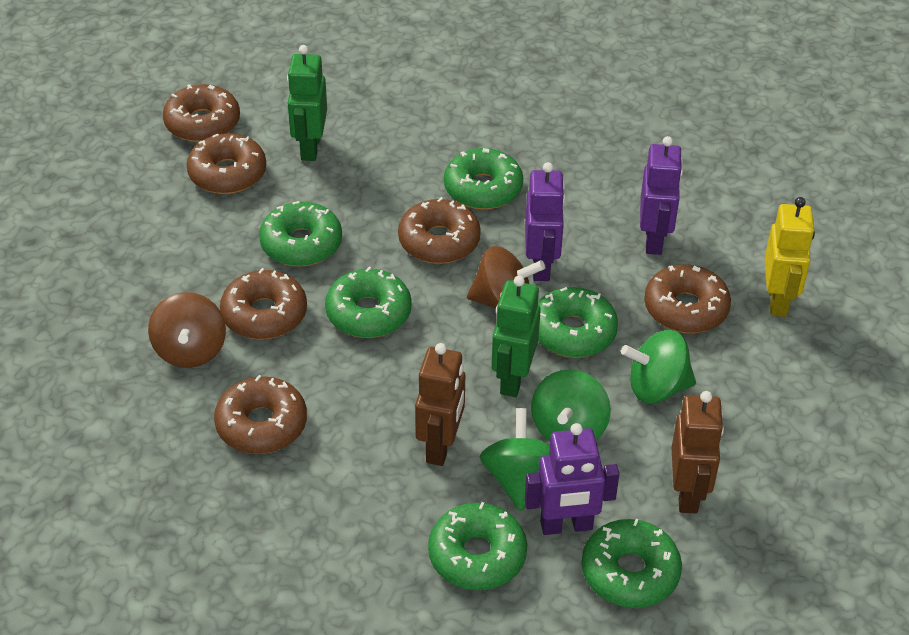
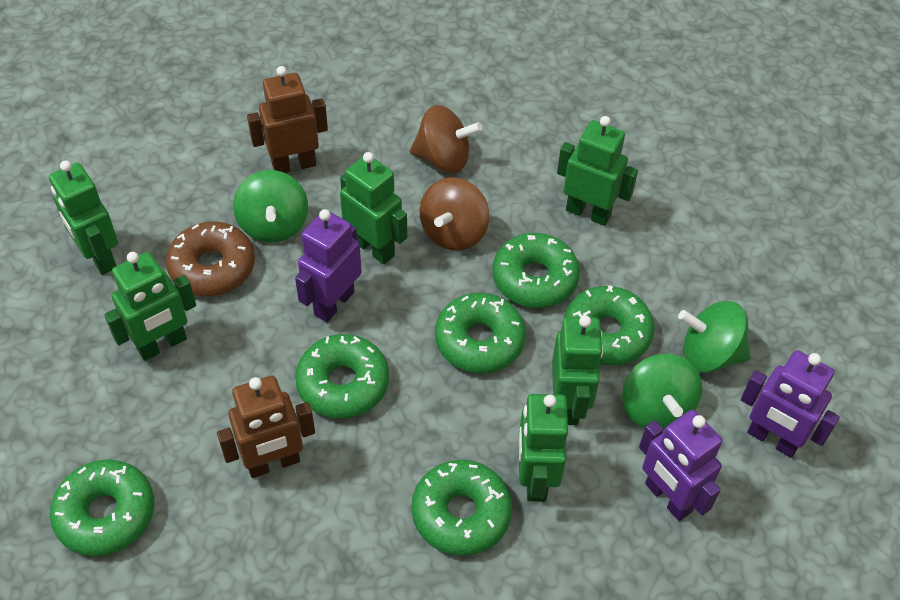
brown donut: 6 -> 1
green robot: 2 -> 6
yellow robot: 1 -> 0

